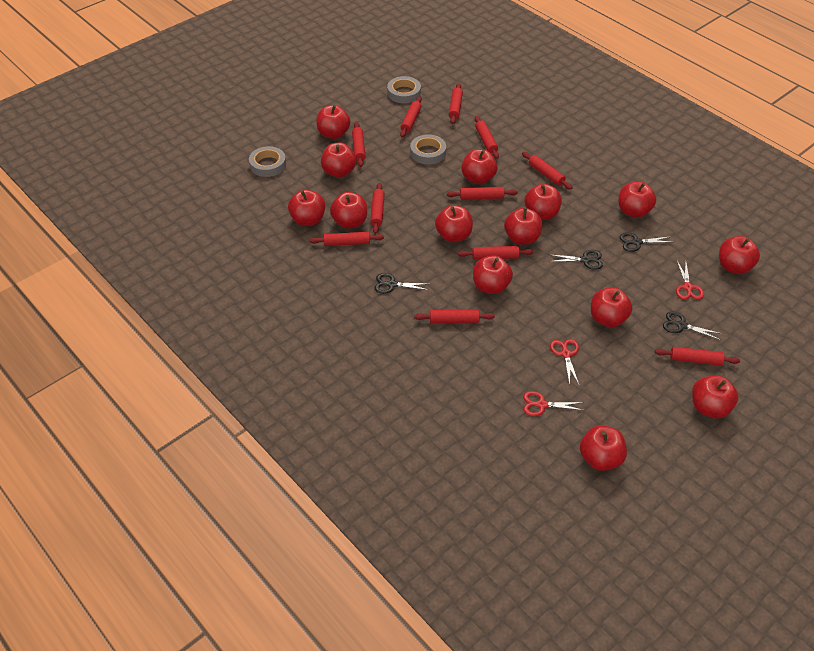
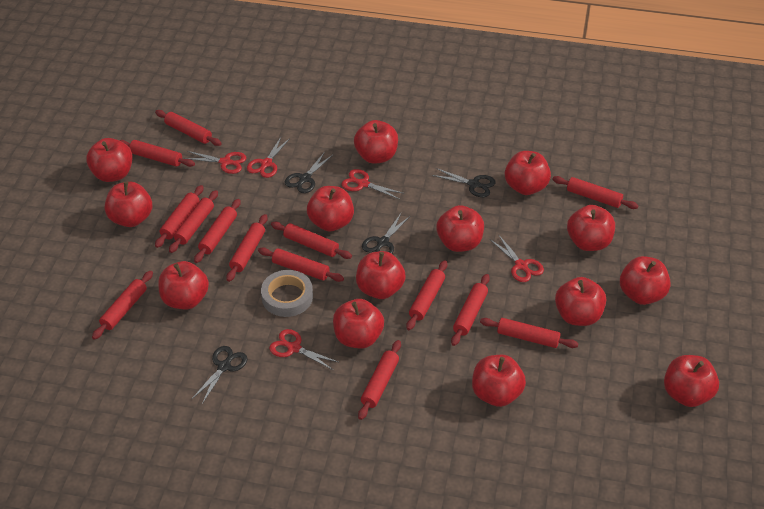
grey tape: 3 -> 1
red rolling pin: 11 -> 14
red scissors: 3 -> 5

